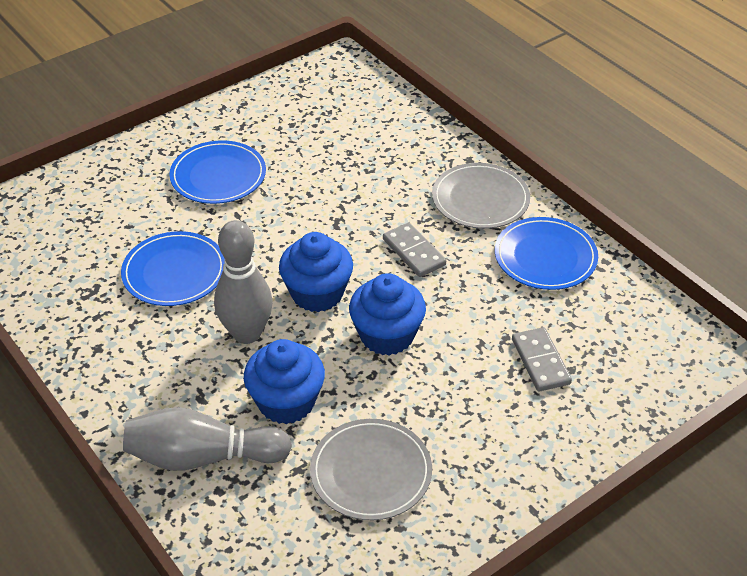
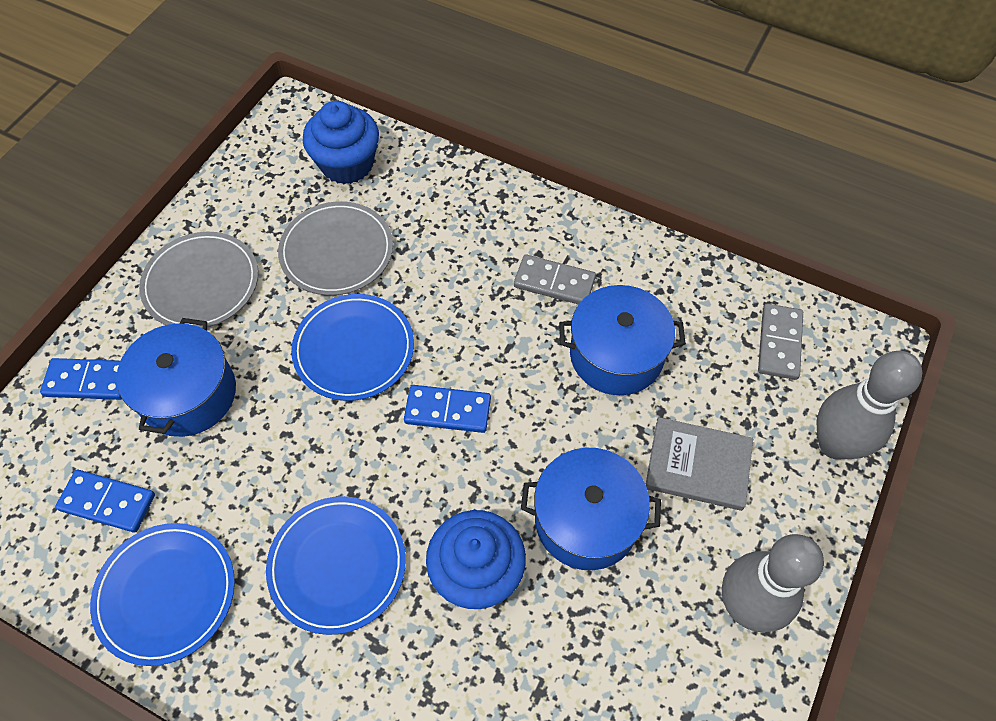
blue cupcake: 3 -> 2
blue domino: 0 -> 3
blue pot: 0 -> 3
grey book: 0 -> 1

